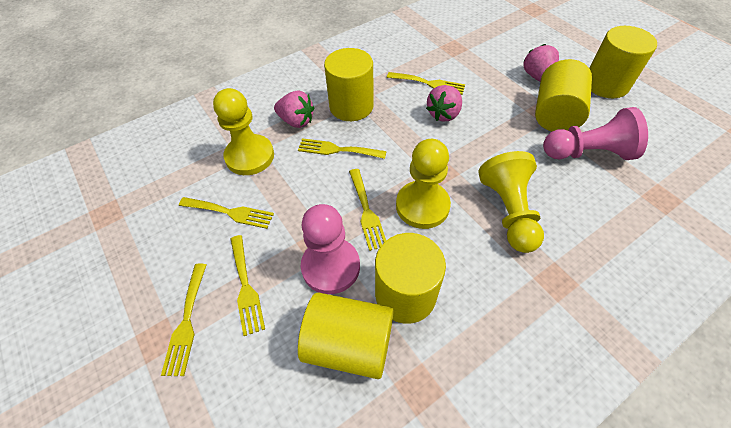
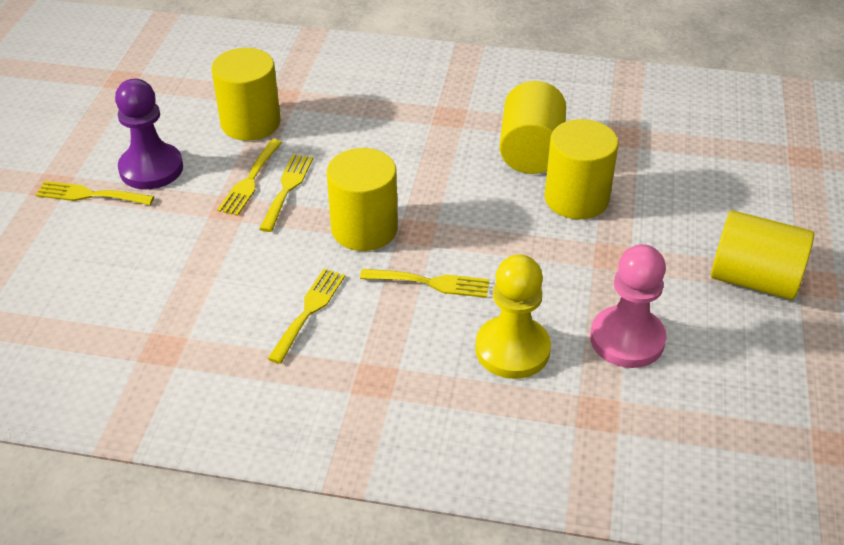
pink pawn: 2 -> 1
pink strawberry: 3 -> 0
purple pawn: 0 -> 1
yellow fork: 6 -> 5
yellow pawn: 3 -> 1

